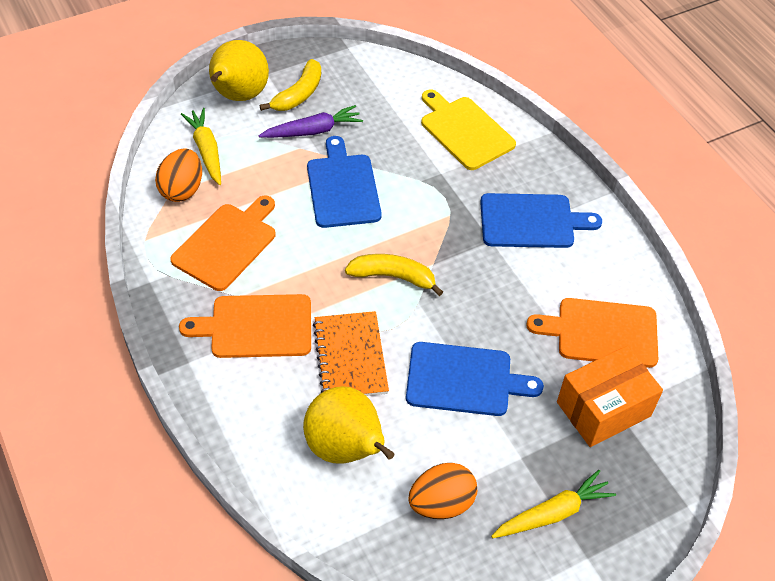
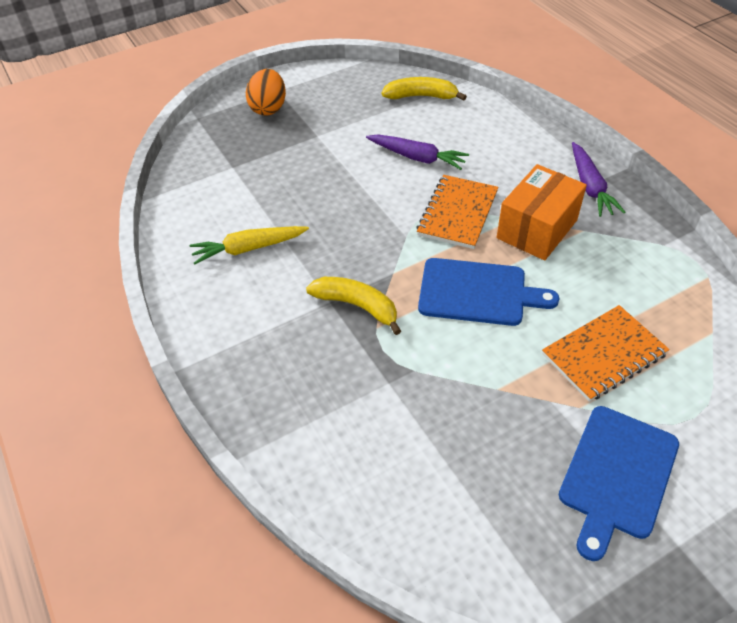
blue cutting board: 3 -> 2
orange cutting board: 3 -> 0
orange egg: 2 -> 1
orange notebook: 1 -> 2
purple carrot: 1 -> 2
yellow carrot: 2 -> 1
yellow cutting board: 1 -> 0
yellow pear: 2 -> 0

